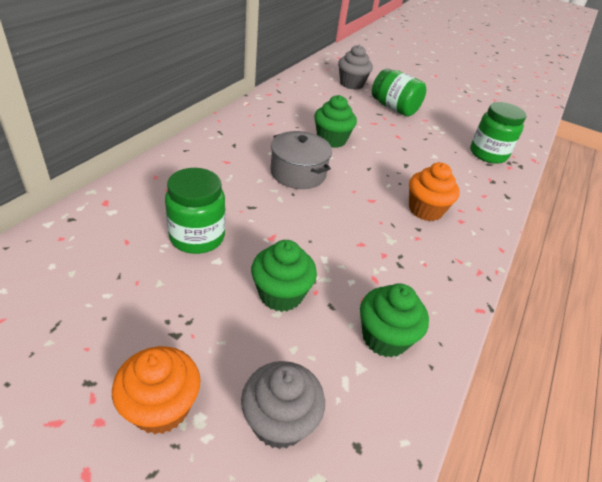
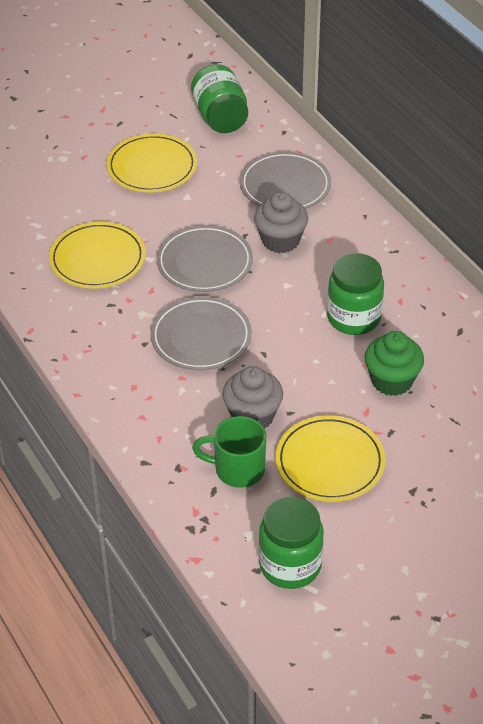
green cupcake: 3 -> 1
green mug: 0 -> 1
grey plate: 0 -> 3
grey pot: 1 -> 0
orange cupcake: 2 -> 0
yellow plate: 0 -> 3

